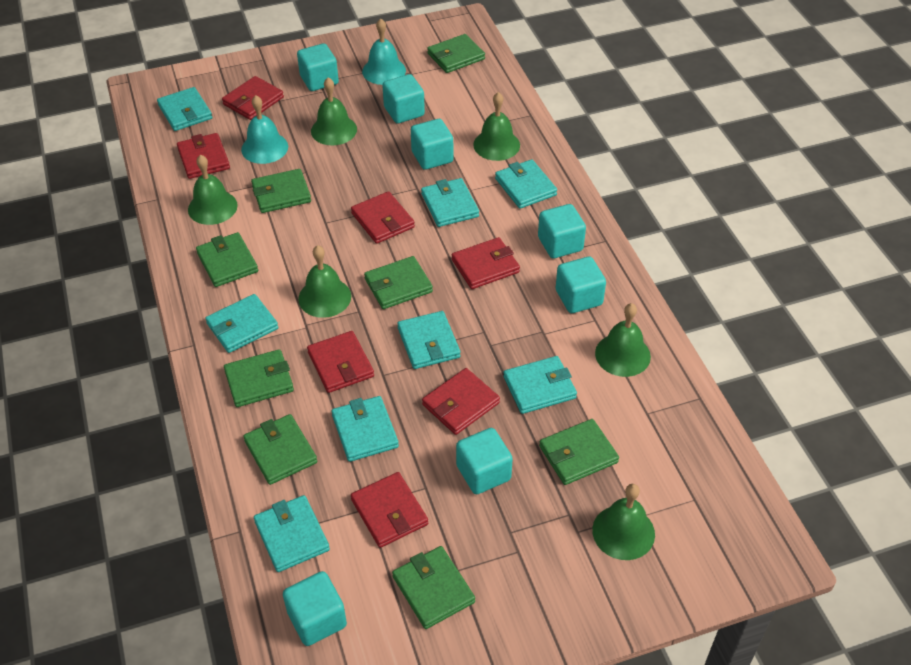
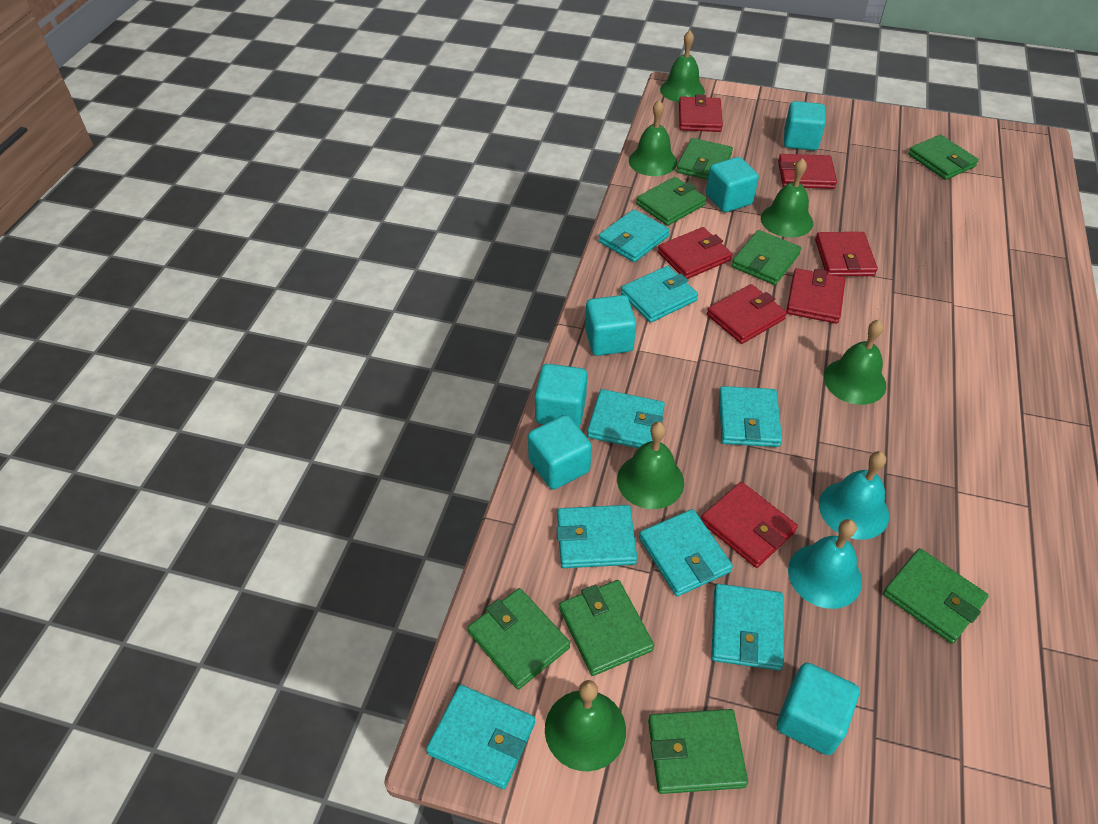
turquoise cube: 7 -> 6

